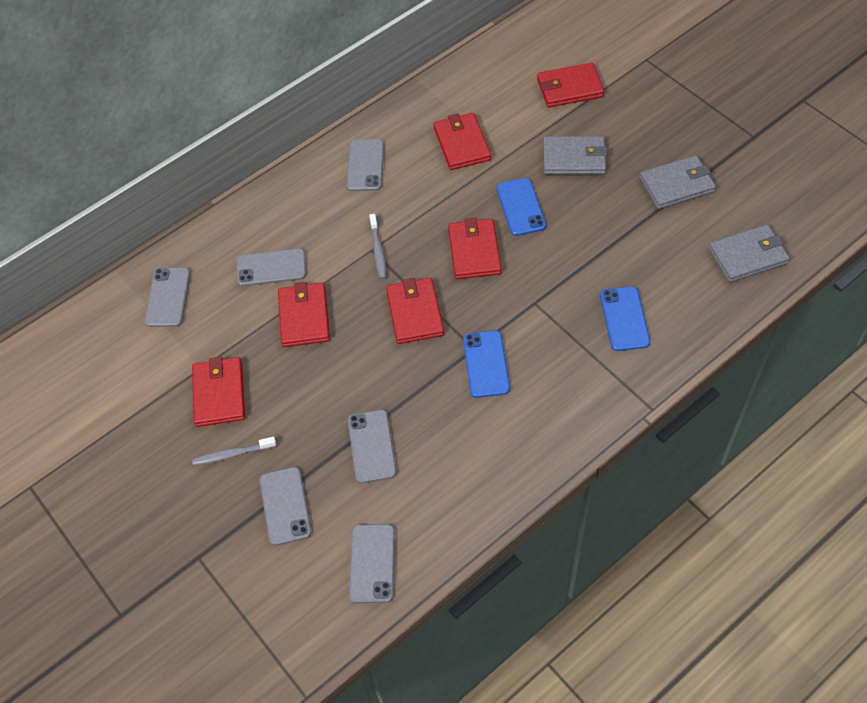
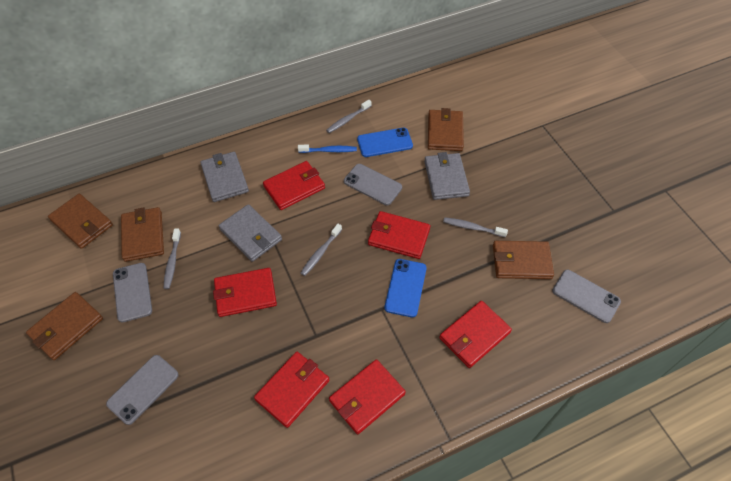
blue phone: 3 -> 2
blue toothbrush: 0 -> 1
brown wallet: 0 -> 5
grey phone: 6 -> 4
grey toothbrush: 2 -> 4

